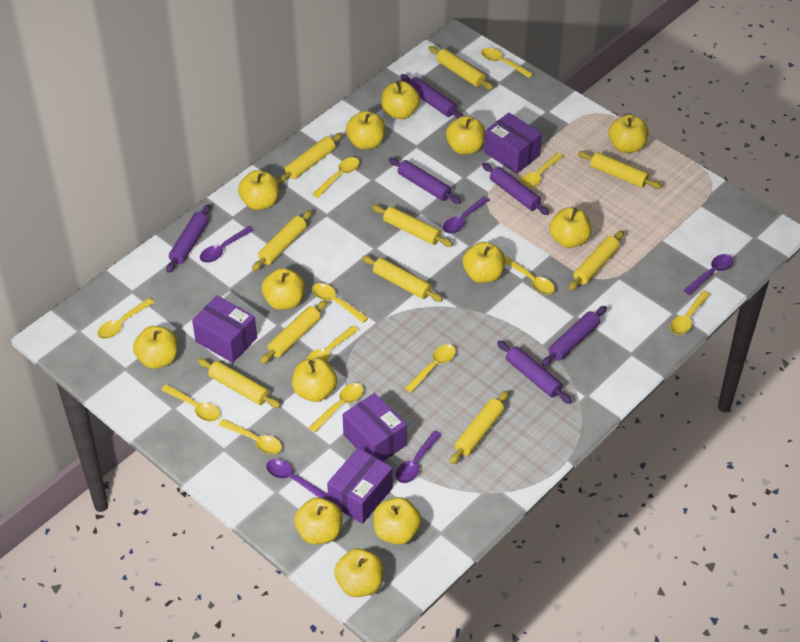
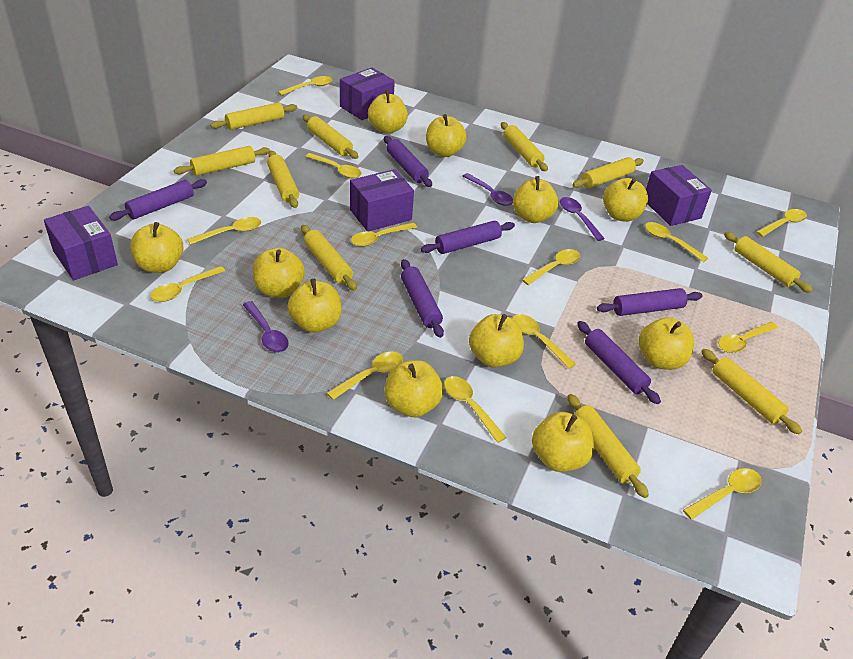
purple spoon: 5 -> 3
yellow apple: 13 -> 11
yellow spoon: 12 -> 13

